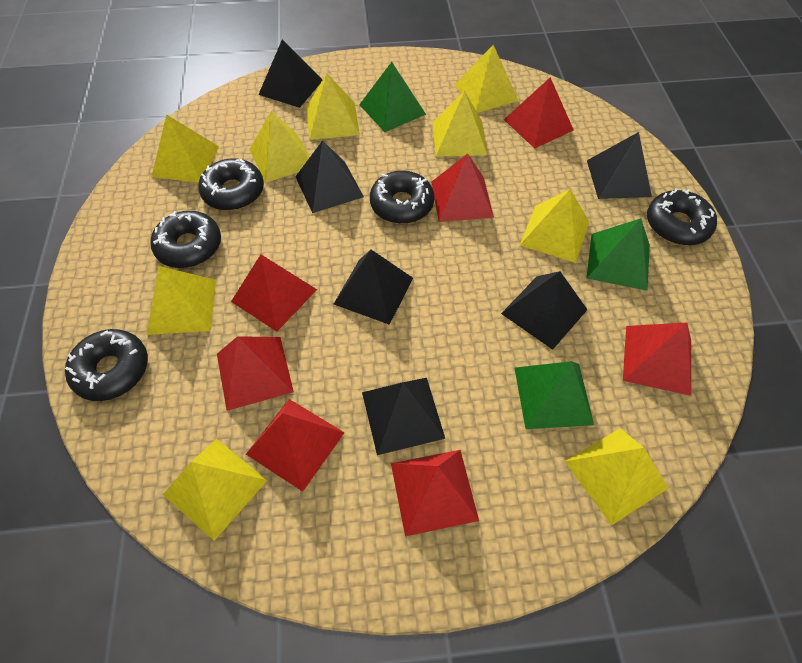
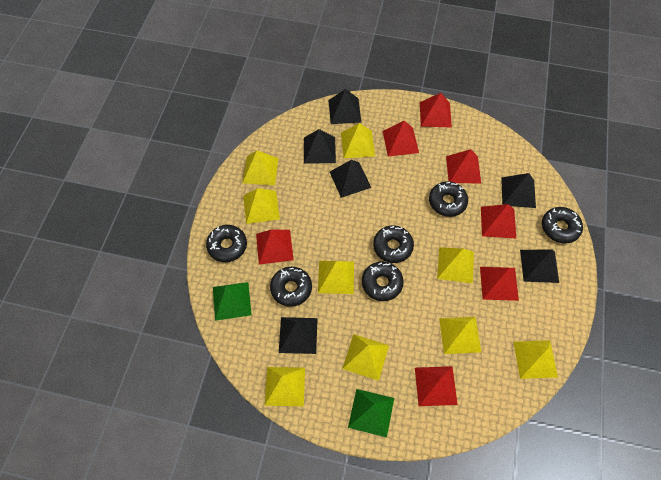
black donut: 5 -> 6
green pyramid: 3 -> 2

